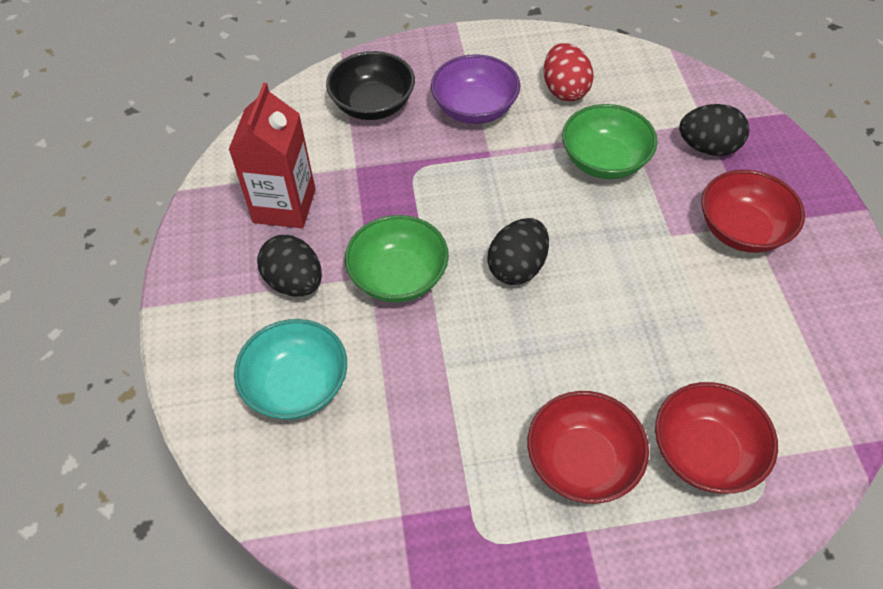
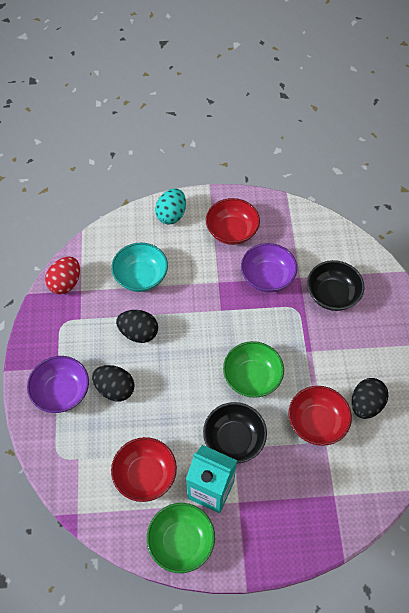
black bowl: 1 -> 2
purple bowl: 1 -> 2
red carton: 1 -> 0
turquoise carton: 0 -> 1
turquoise egg: 0 -> 1

